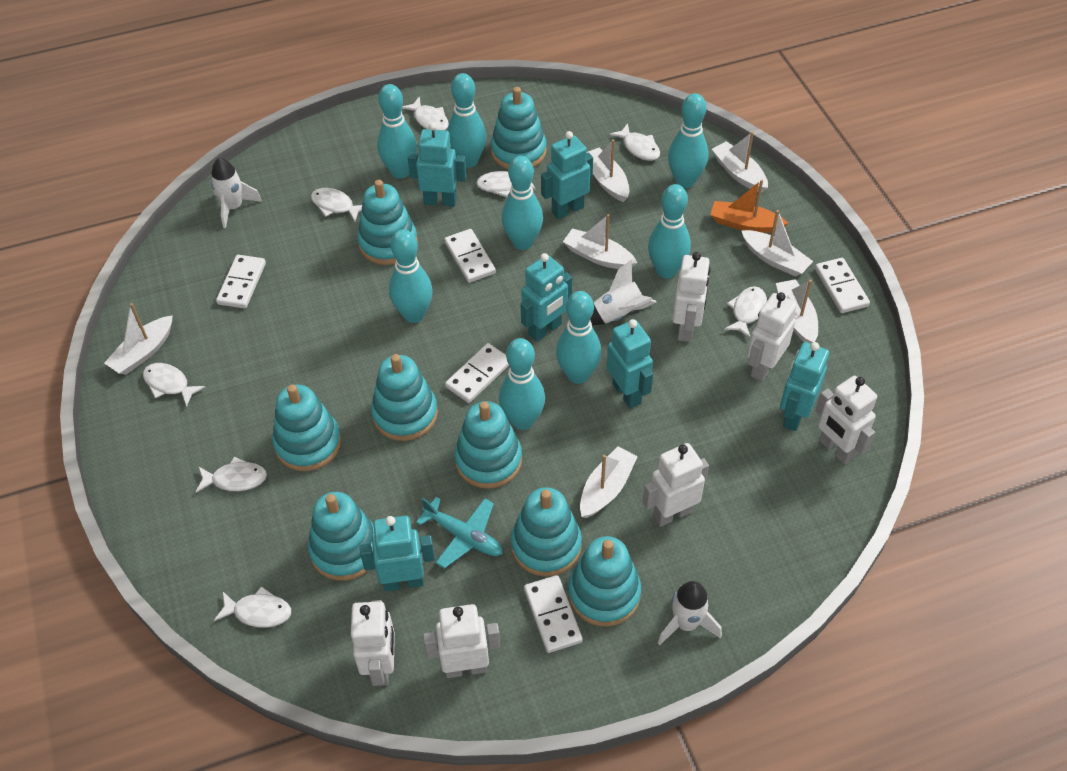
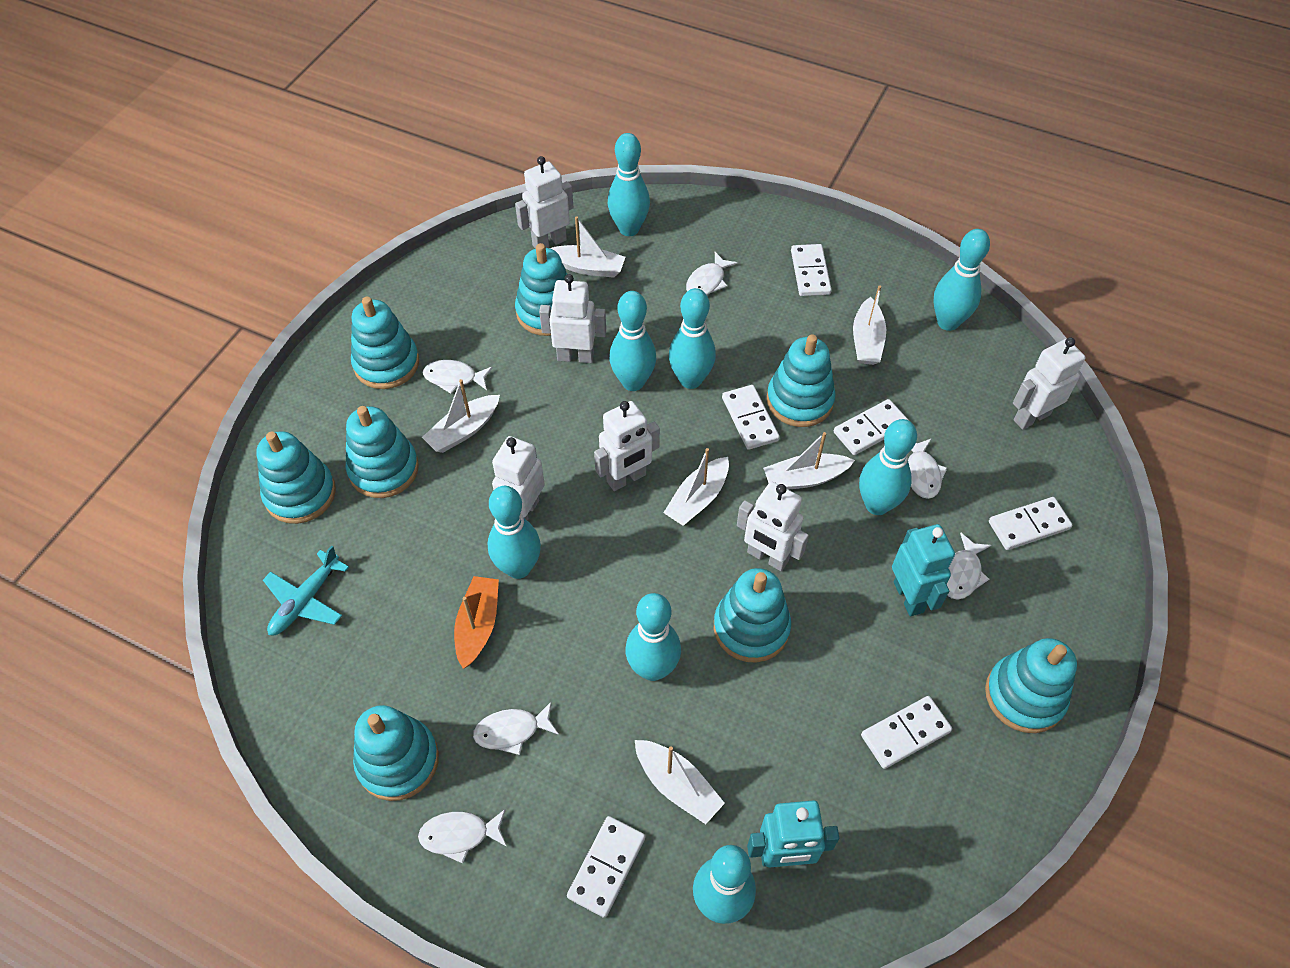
turquoise robot: 6 -> 2
white boat: 7 -> 6
white domino: 5 -> 6
white fish: 8 -> 6
white rocket: 3 -> 0

